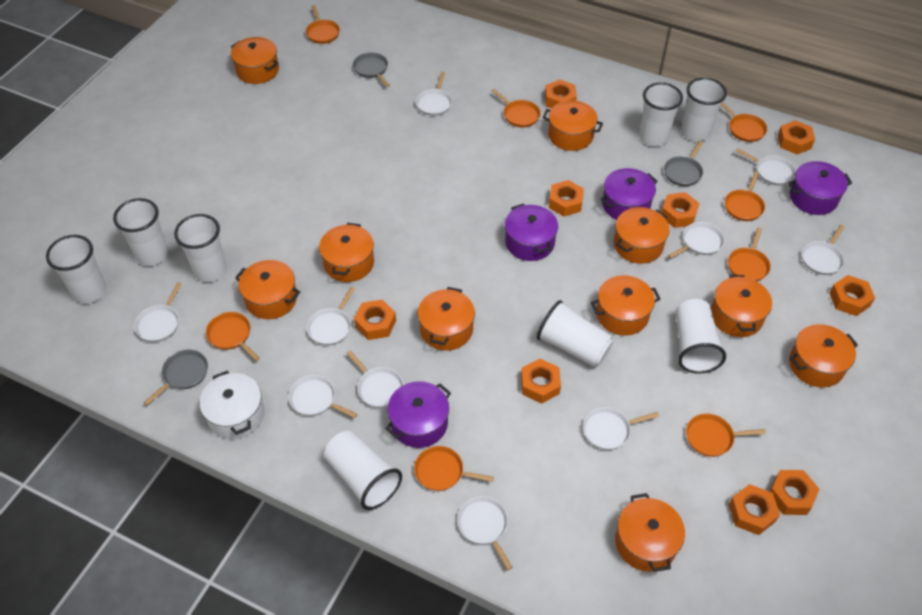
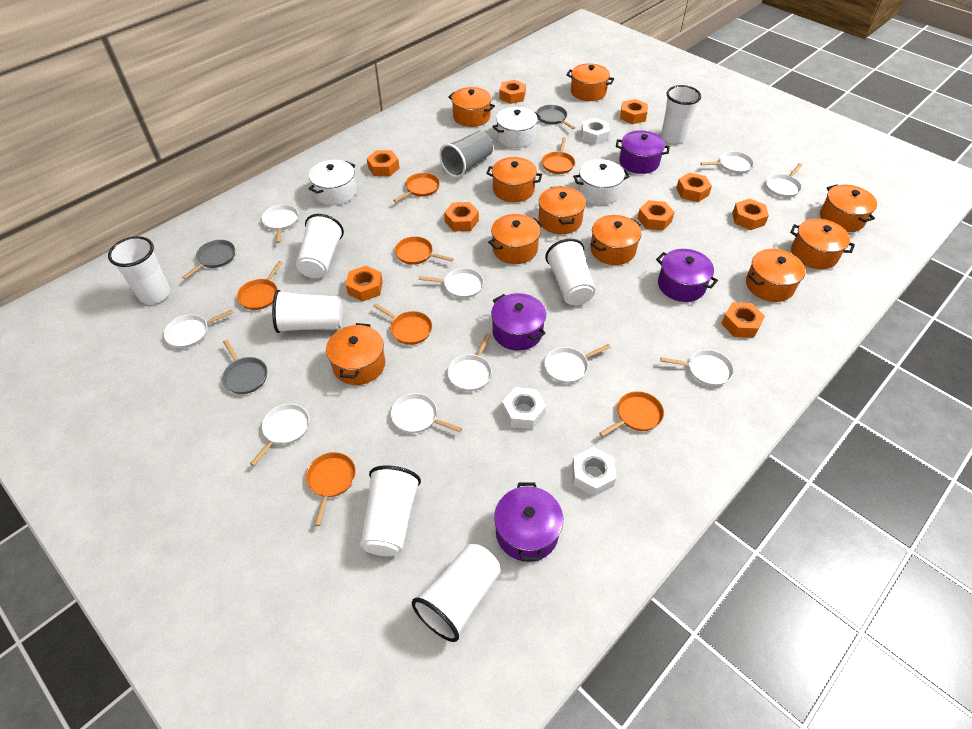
grey cup: 0 -> 1
orange pan: 8 -> 7
white cup: 8 -> 7
white nut: 0 -> 3
white pot: 1 -> 3

